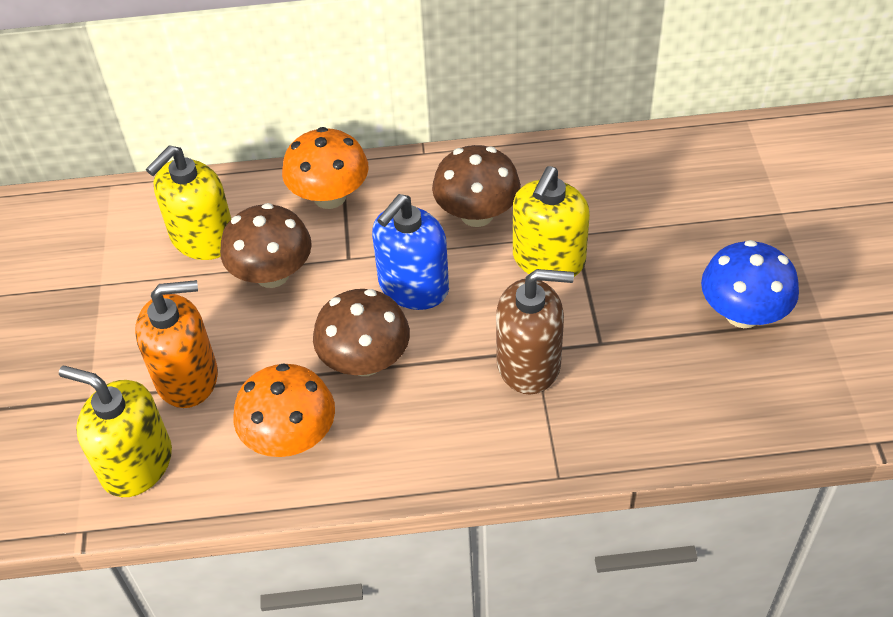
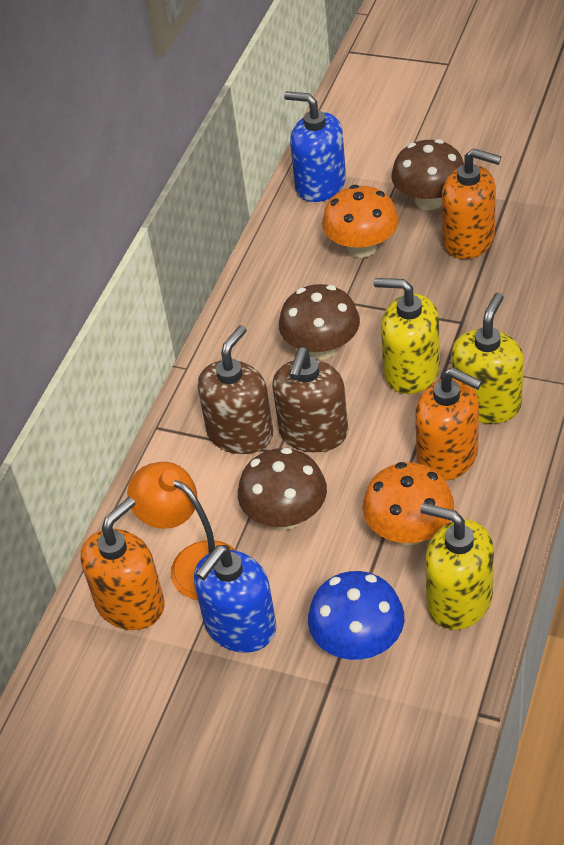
blue soap dispenser: 1 -> 2
brown soap dispenser: 1 -> 2
orange lamp: 0 -> 1
orange soap dispenser: 1 -> 3

